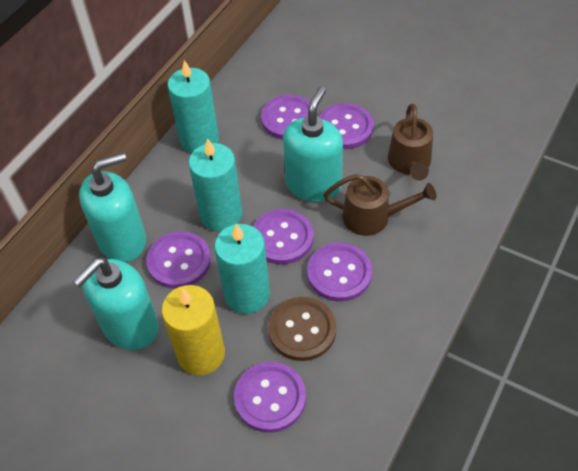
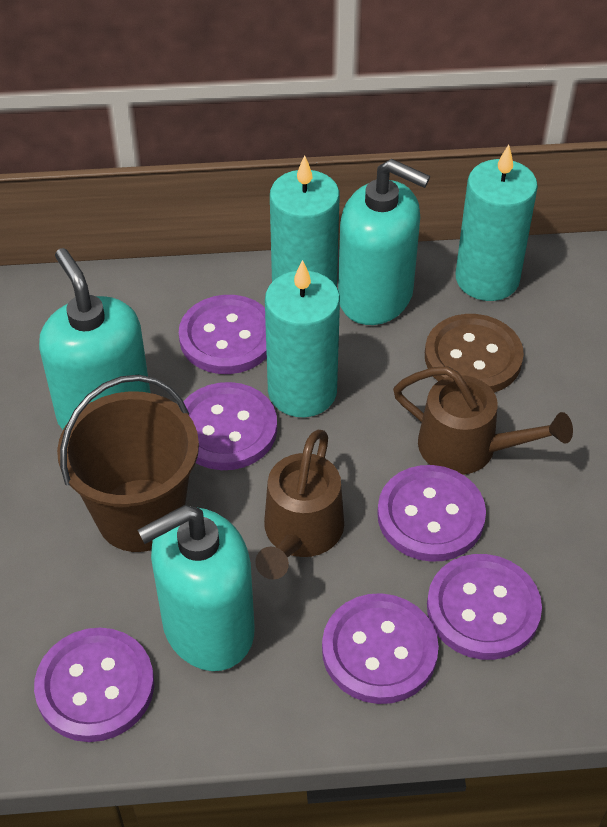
brown bucket: 0 -> 1
yellow candle: 1 -> 0

